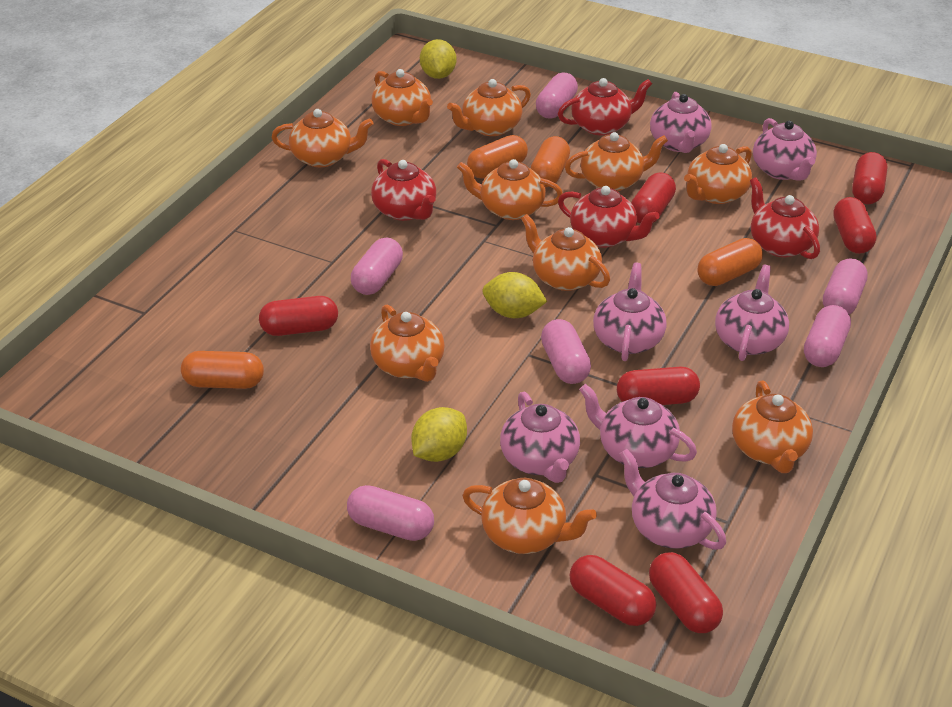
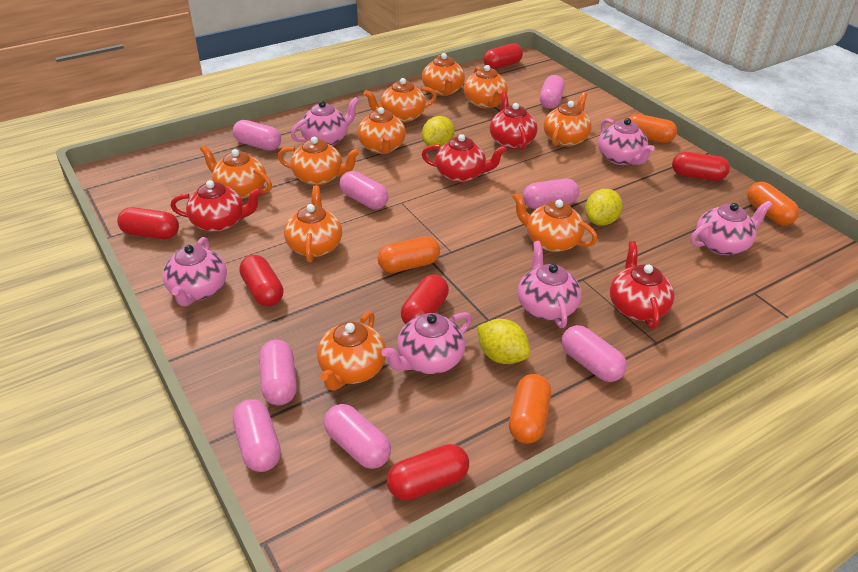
pink capsule: 6 -> 8
pink teapot: 7 -> 6
red capsule: 7 -> 6

